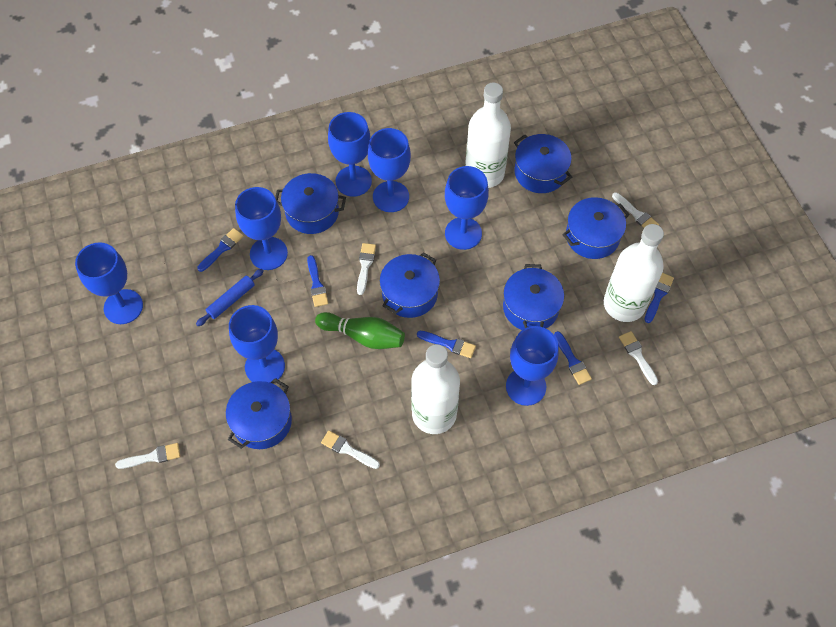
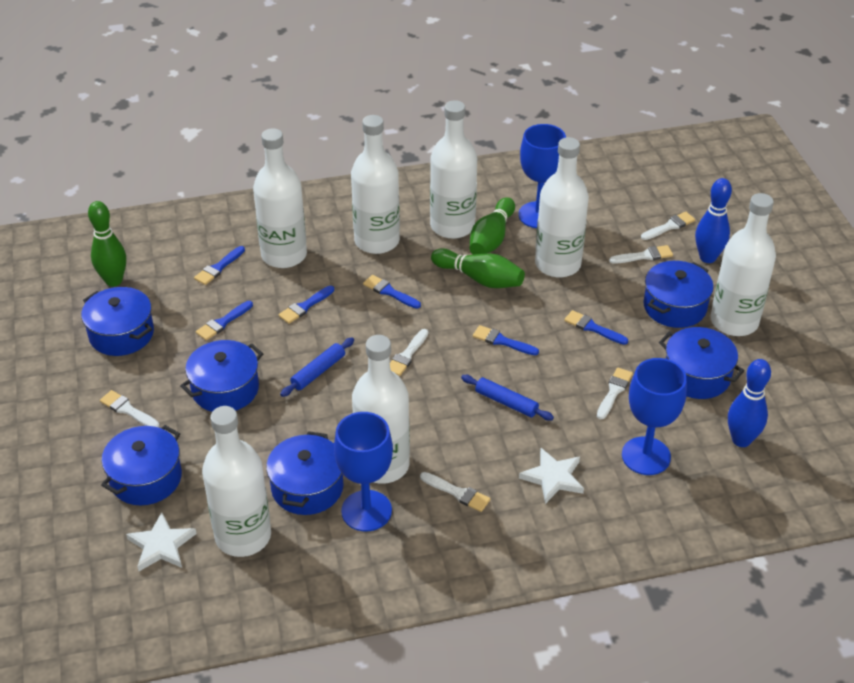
blue bowling pin: 0 -> 2
blue brush: 5 -> 6
blue goblet: 7 -> 3
blue rolling pin: 1 -> 2
green bowling pin: 1 -> 3
white bottle: 3 -> 7
white brush: 5 -> 6
white star: 0 -> 2

